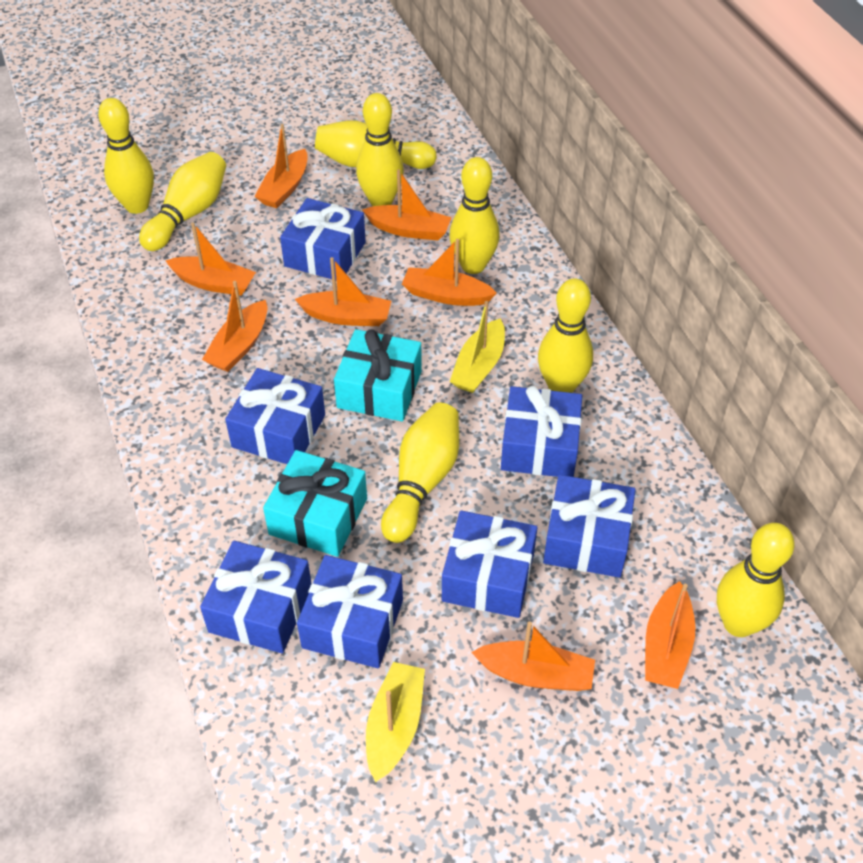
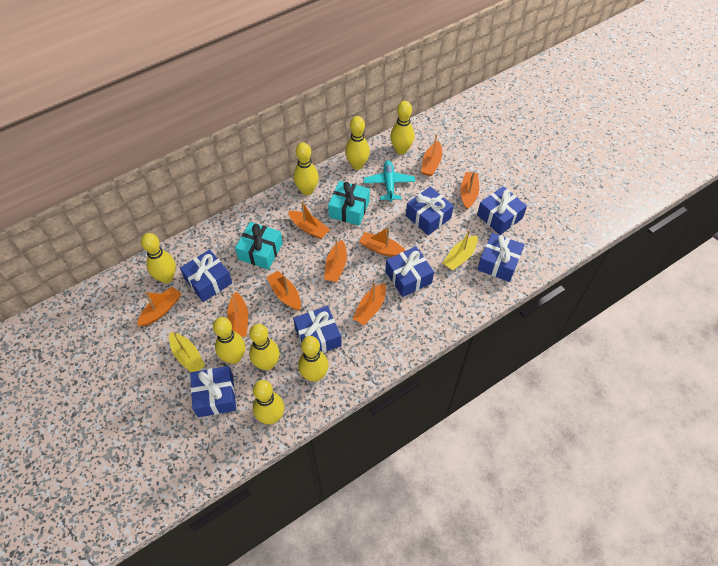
orange boat: 8 -> 9
turquoise plane: 0 -> 1

